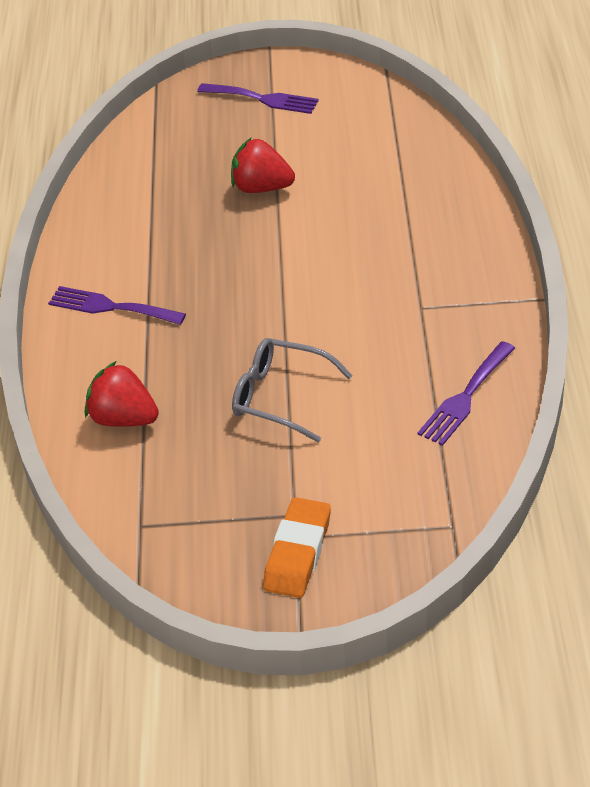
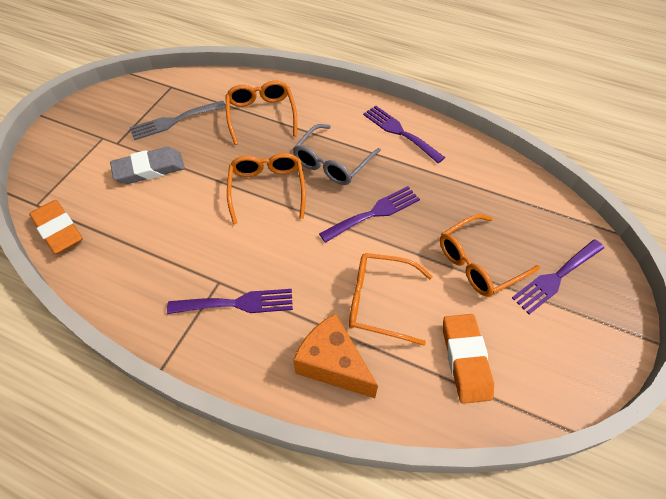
grey eraser: 0 -> 1
grey fork: 0 -> 1
orange cheese: 0 -> 1
orange eraser: 1 -> 2
orange glasses: 0 -> 4
purple fork: 3 -> 4
red strawberry: 2 -> 0

